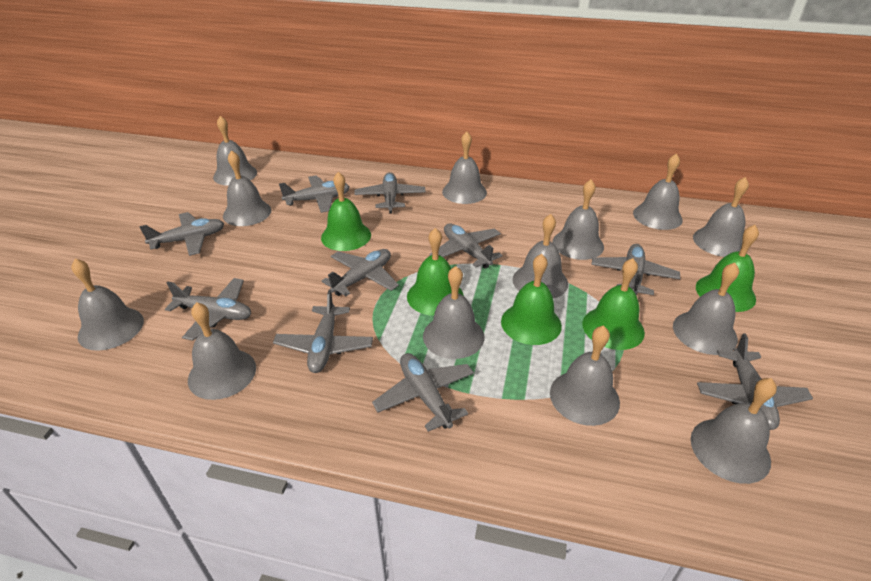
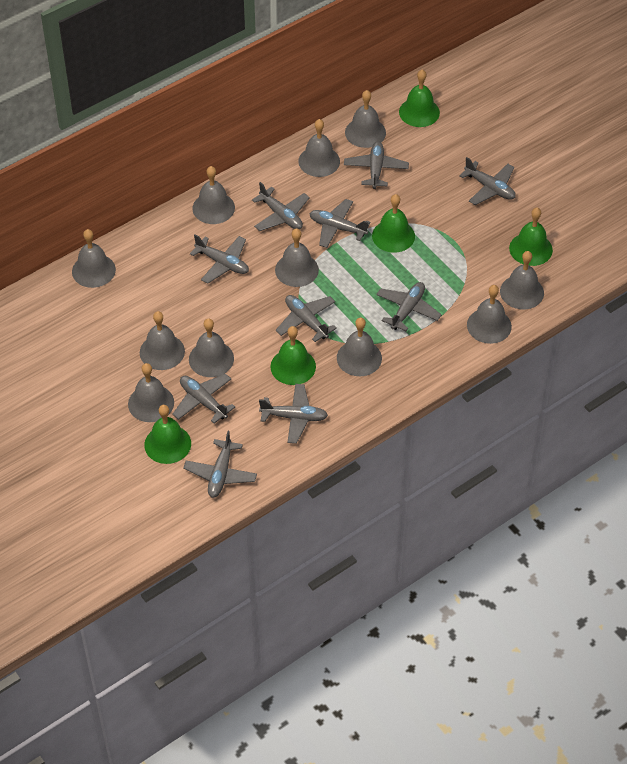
grey bell: 13 -> 11

